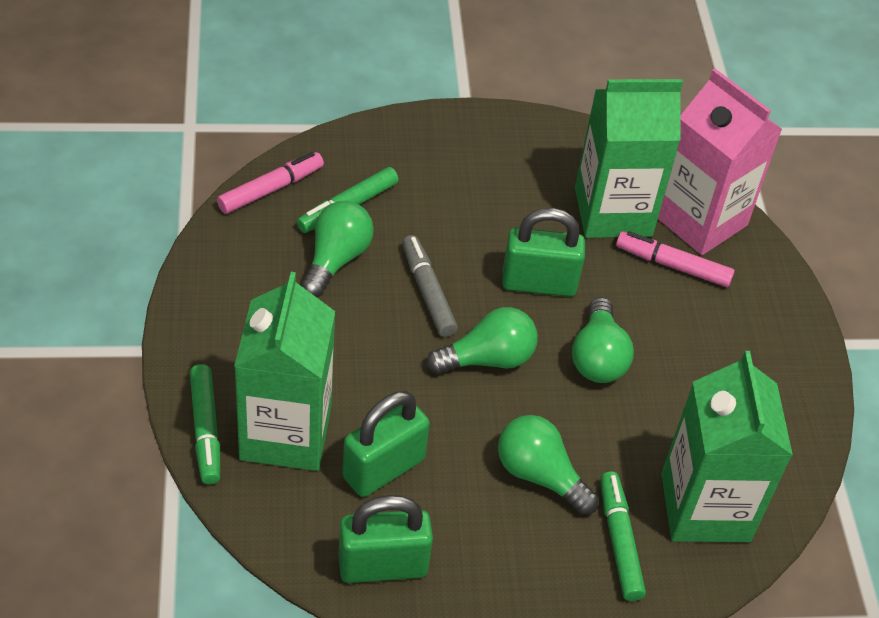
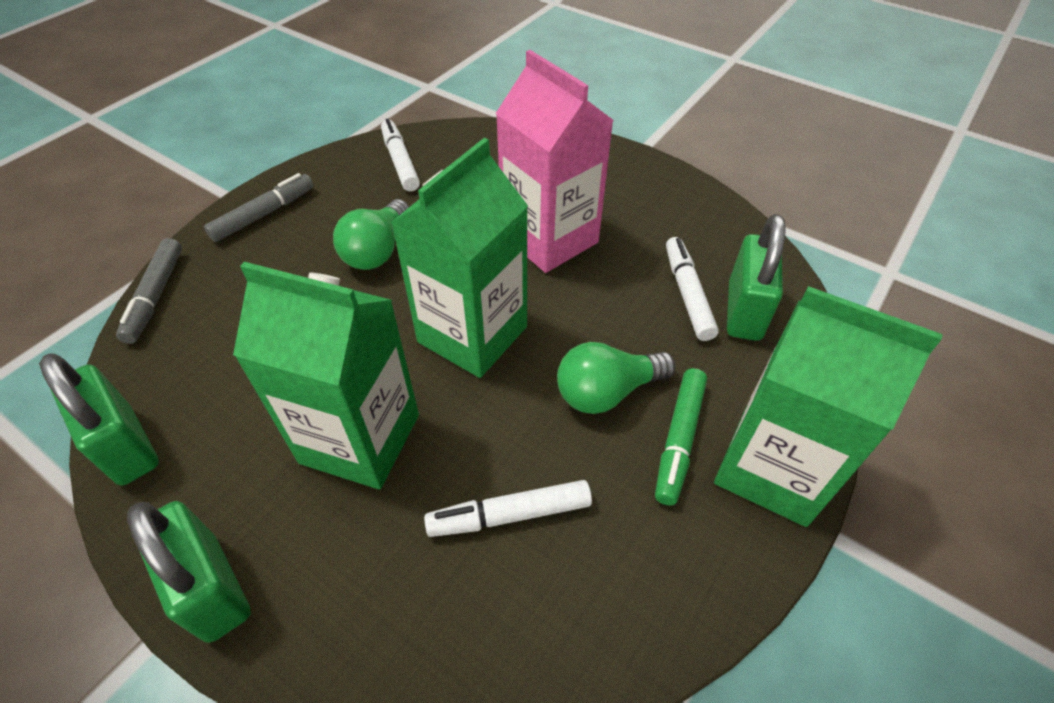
green light bulb: 4 -> 2
green marker: 3 -> 1
grey marker: 1 -> 2
pink marker: 2 -> 0
white marker: 0 -> 3

